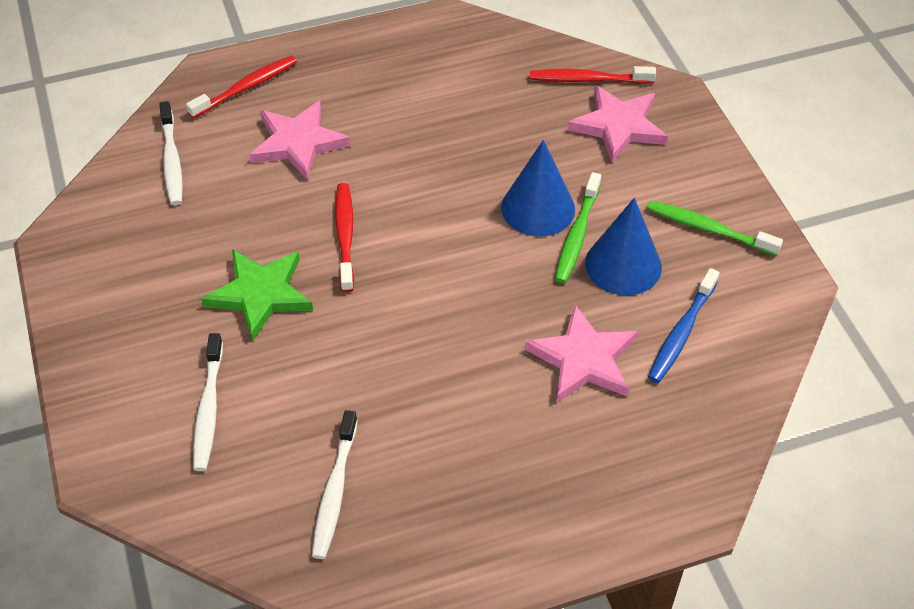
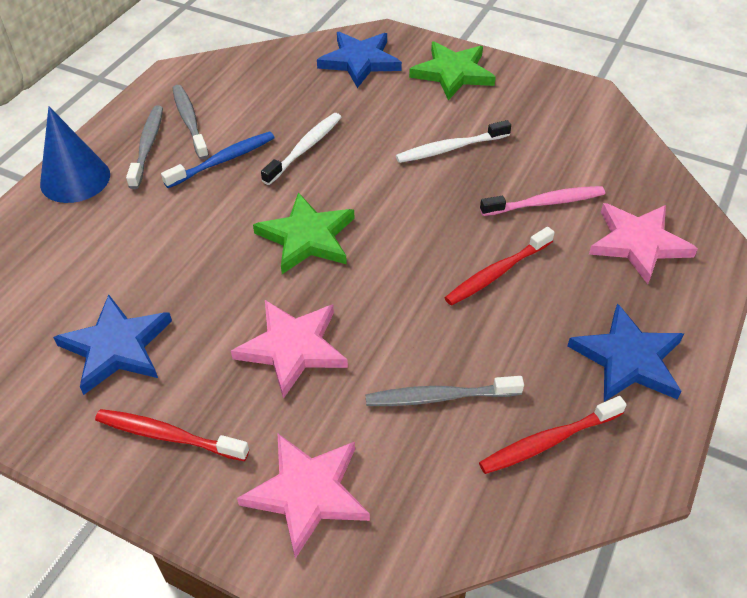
blue cone: 2 -> 1
blue star: 0 -> 3
green star: 1 -> 2
green toothbrush: 2 -> 0
grey toothbrush: 0 -> 3
pink toothbrush: 0 -> 1
white toothbrush: 3 -> 2

